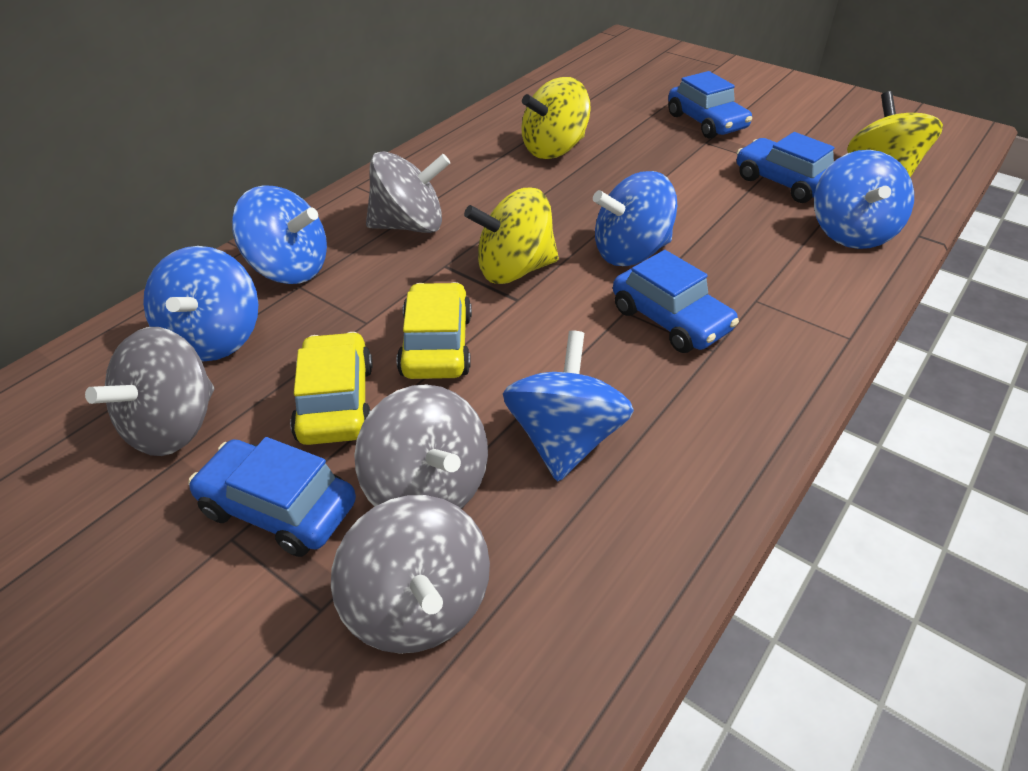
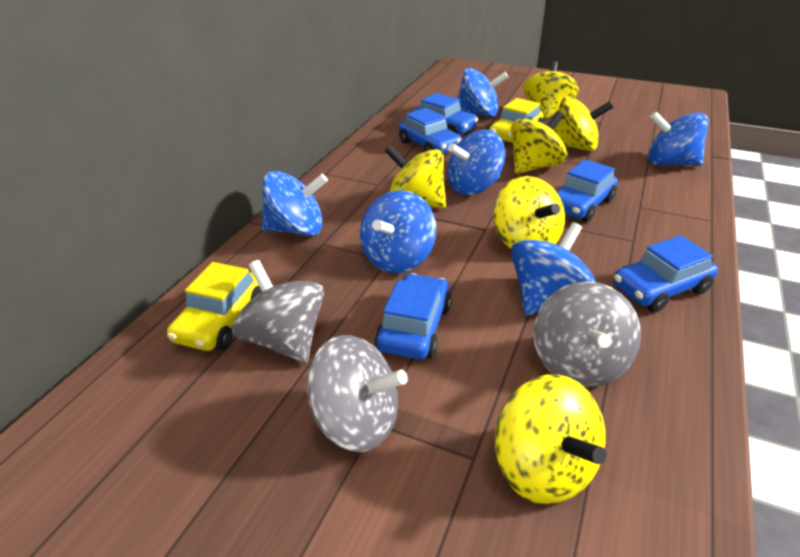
blue car: 4 -> 5
blue spinning top: 5 -> 6
grey spinning top: 4 -> 3
yellow spinning top: 3 -> 6

